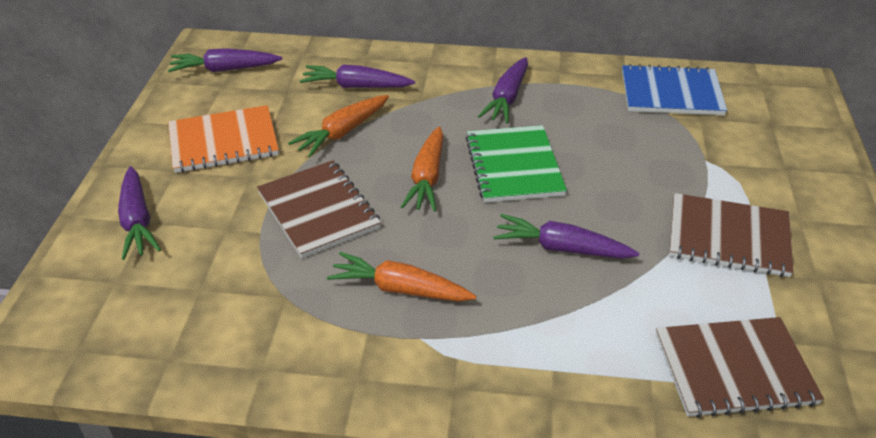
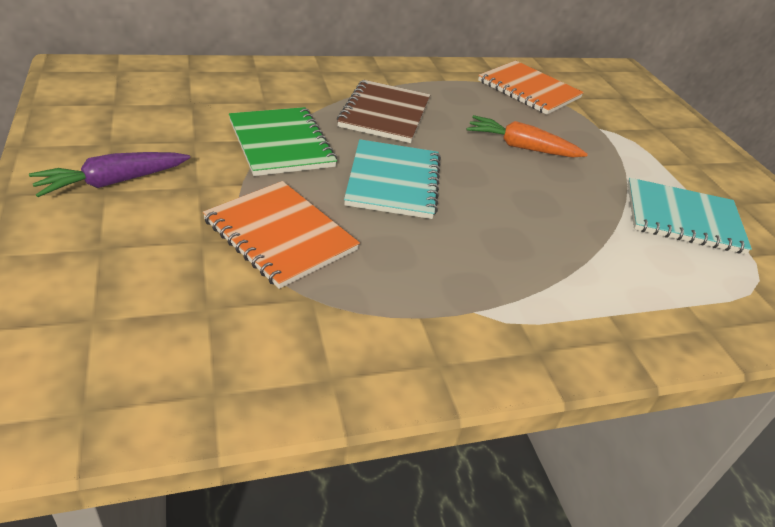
blue notebook: 1 -> 0
brown notebook: 3 -> 1
orange carrot: 3 -> 1
orange notebook: 1 -> 2
purple carrot: 5 -> 1
turquoise notebook: 0 -> 2

